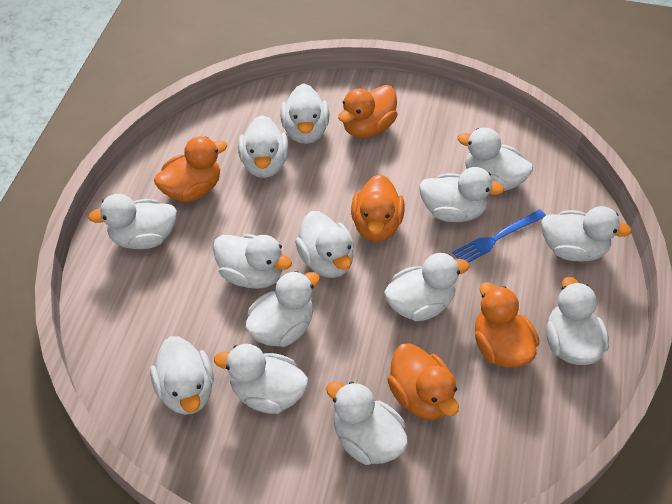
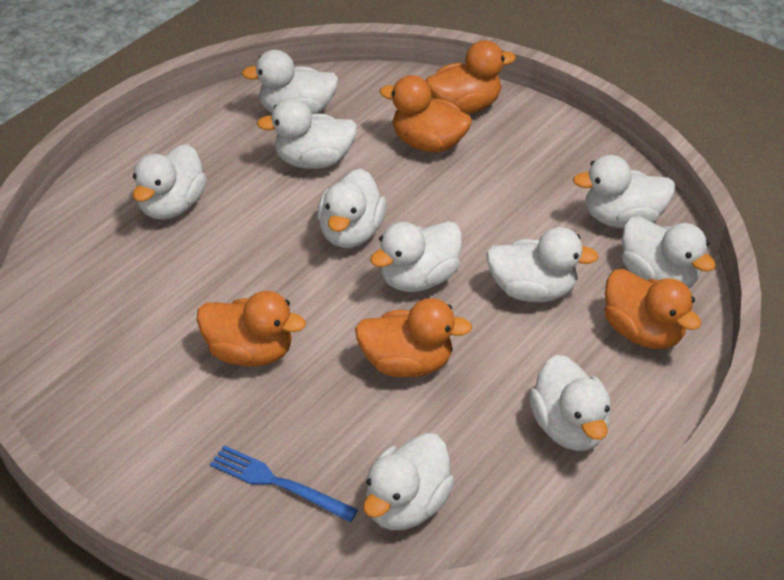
white duck: 14 -> 10

